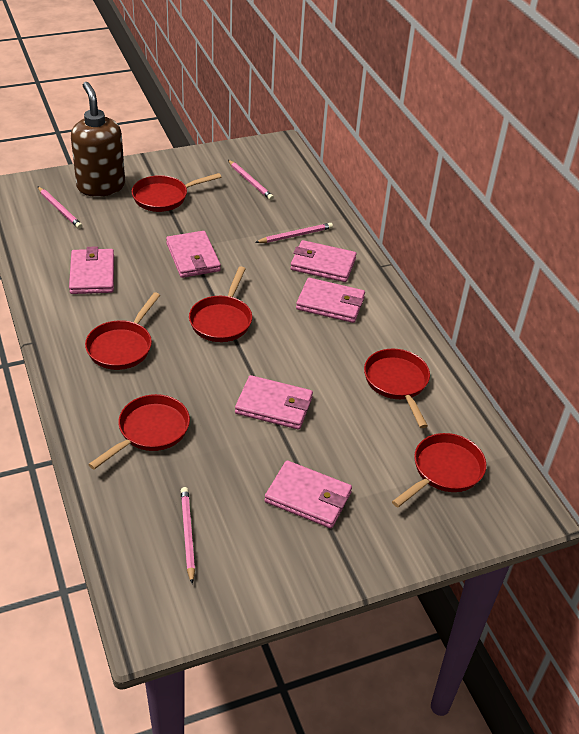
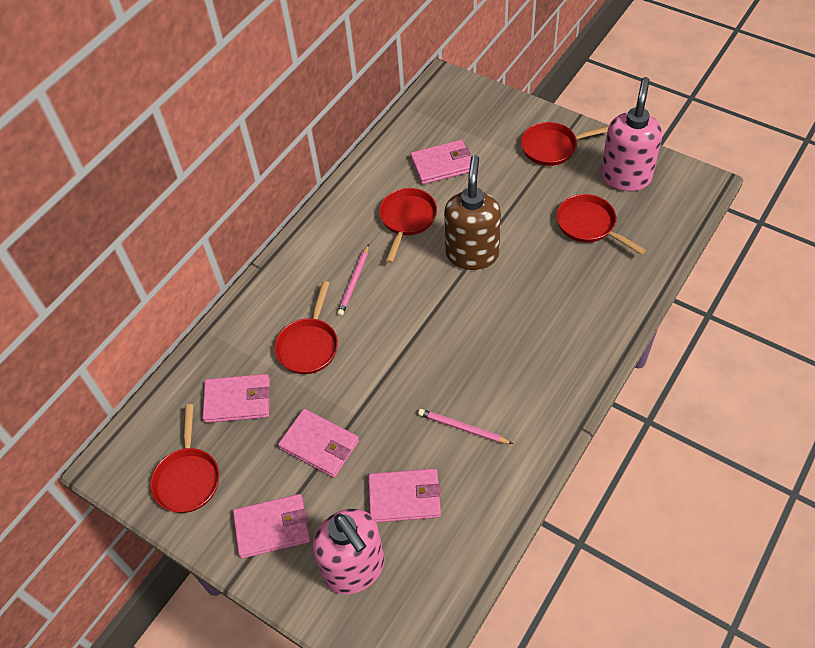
pink pencil: 4 -> 2
pink soap dispenser: 0 -> 2
pink wallet: 6 -> 5
red pan: 6 -> 5

